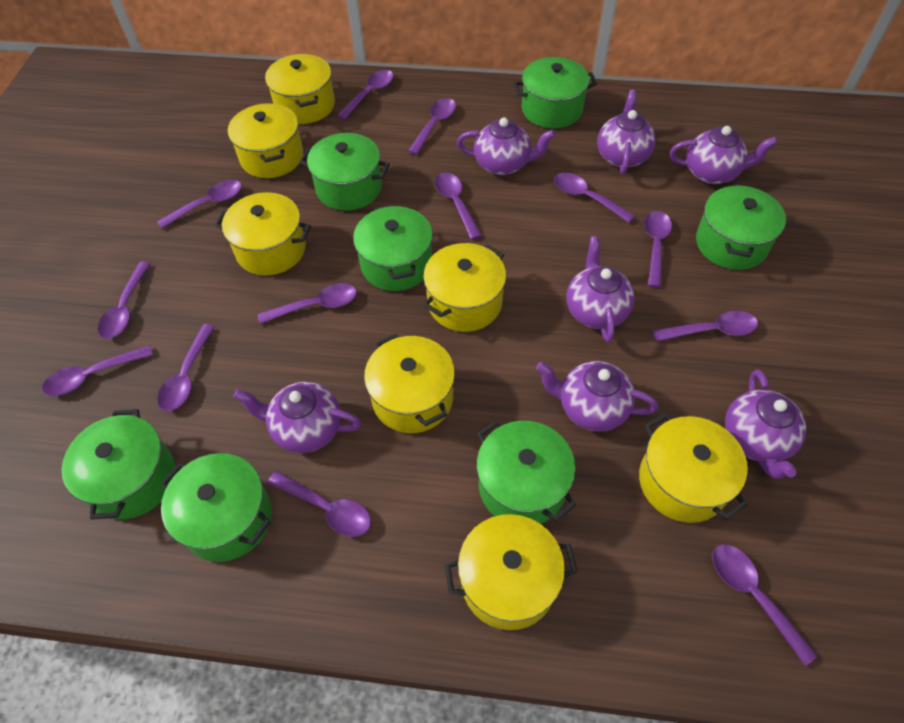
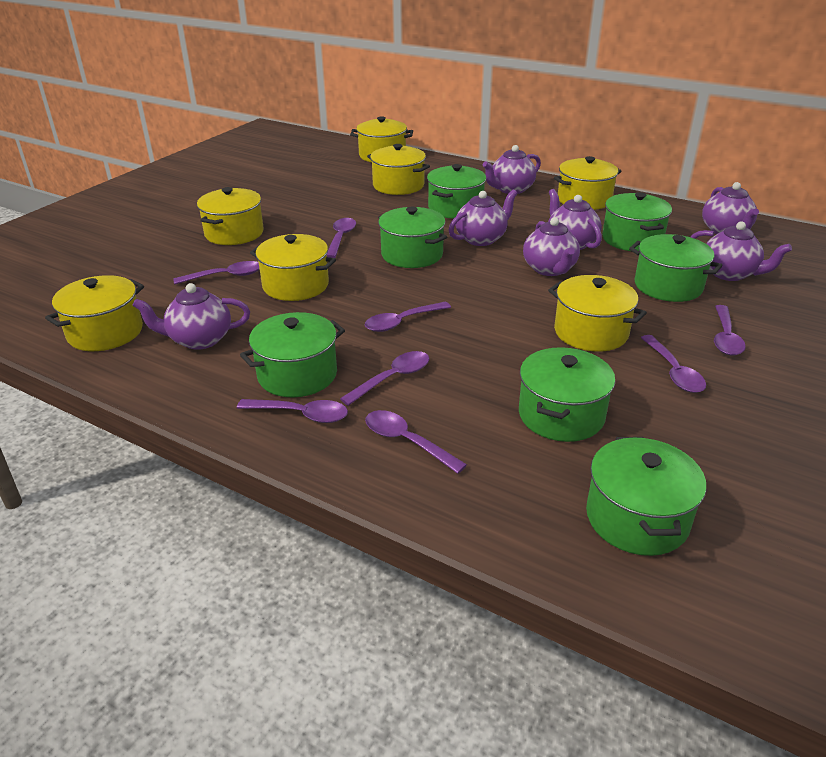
purple spoon: 13 -> 8

